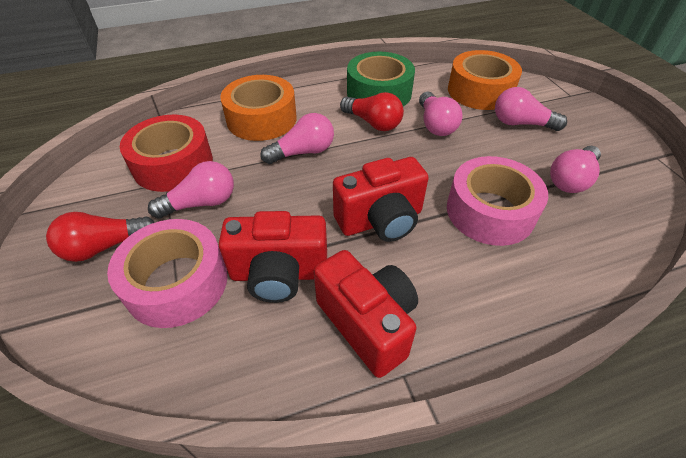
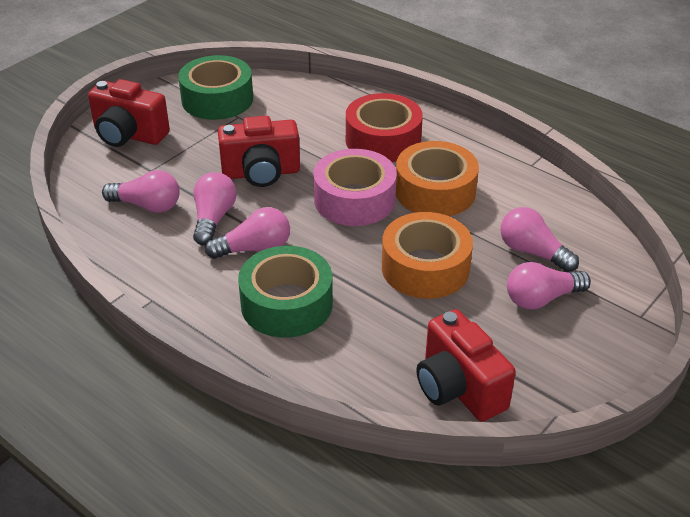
green tape: 1 -> 2
pink tape: 2 -> 1
red light bulb: 2 -> 0

